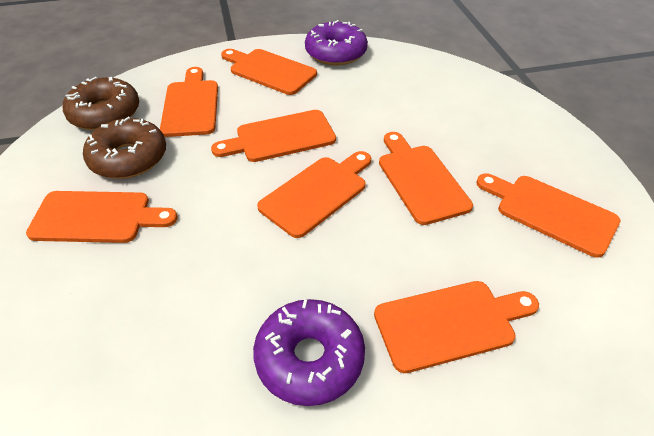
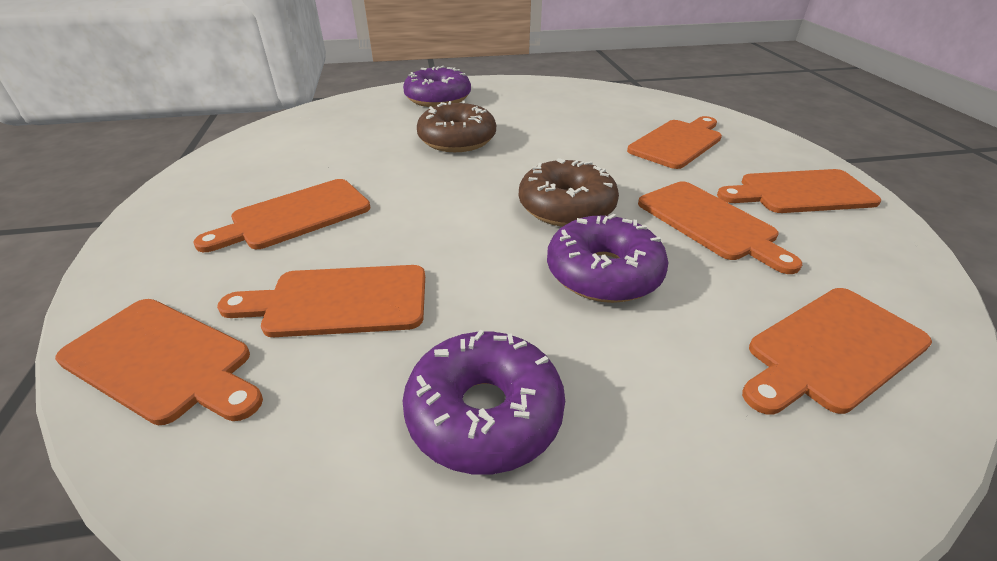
orange cutting board: 8 -> 7
purple donut: 2 -> 3

